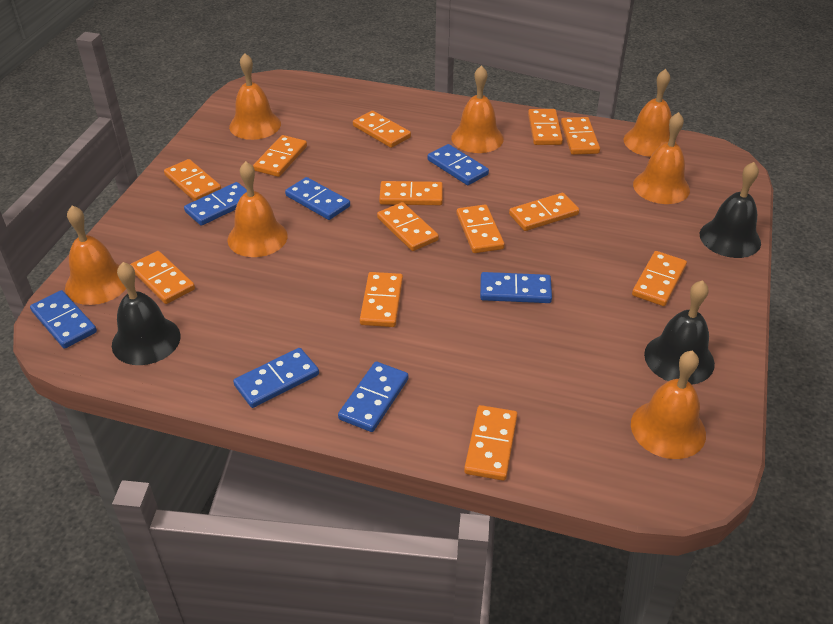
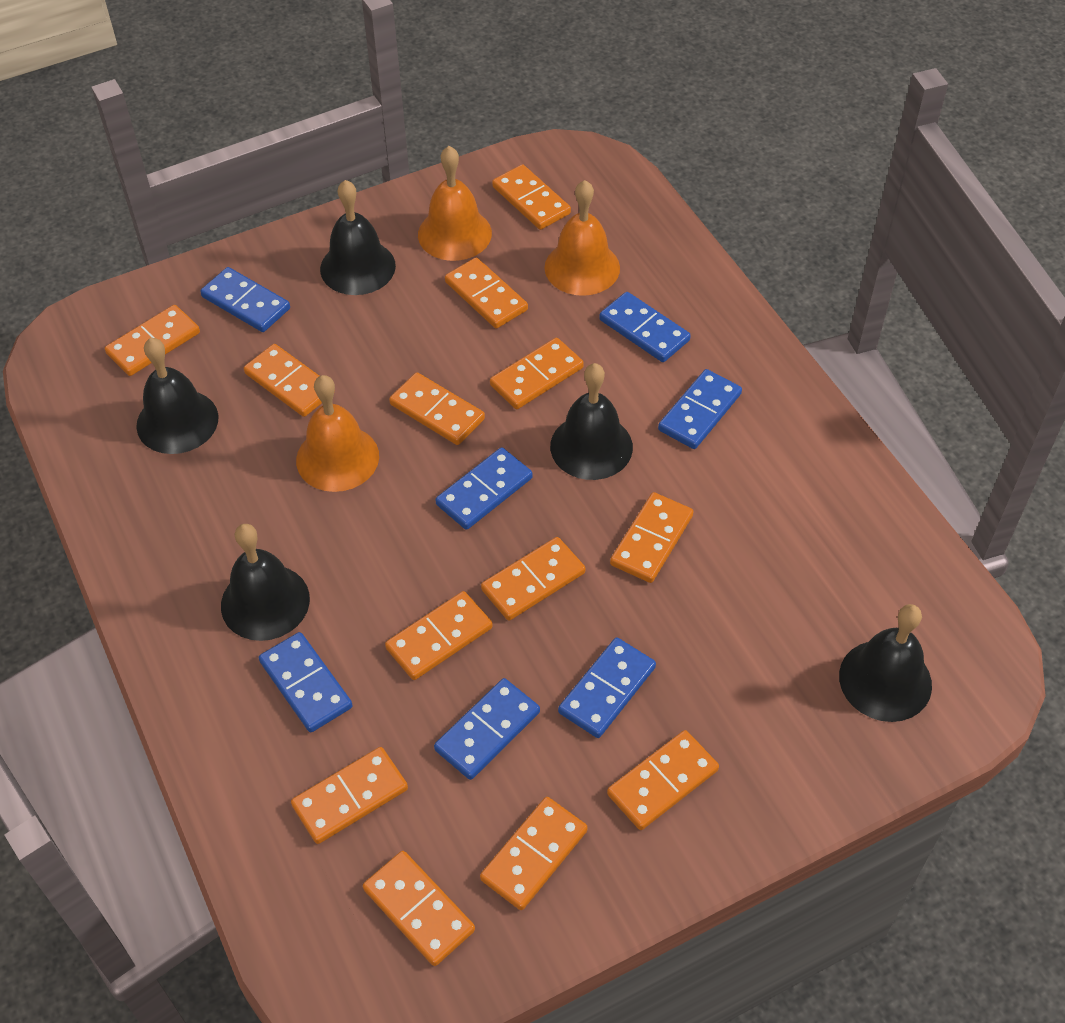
black bell: 3 -> 5
orange bell: 7 -> 3

